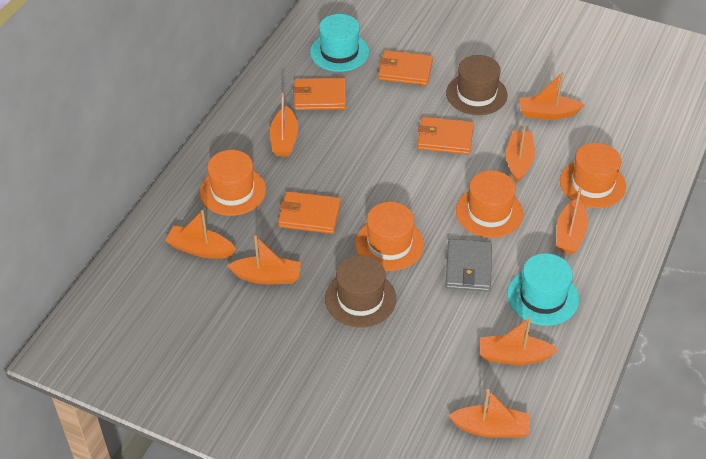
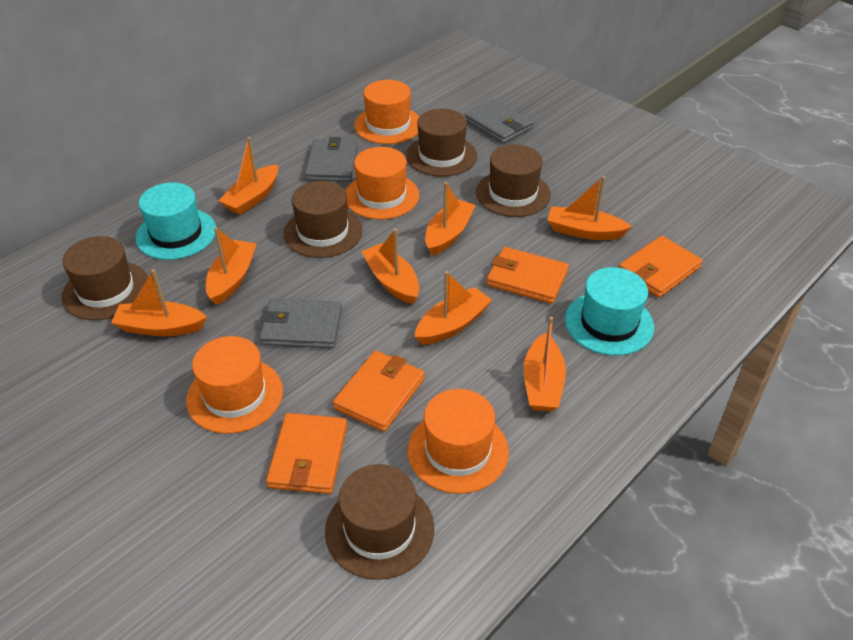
brown hat: 2 -> 5
grey wallet: 1 -> 3

